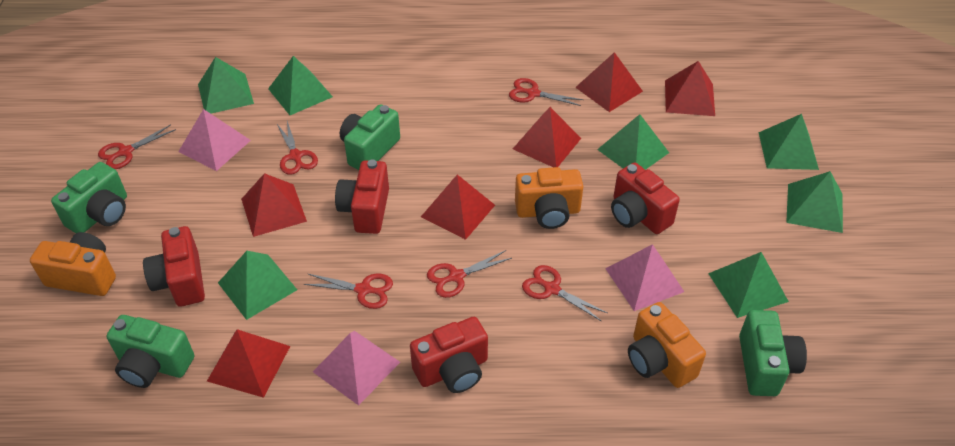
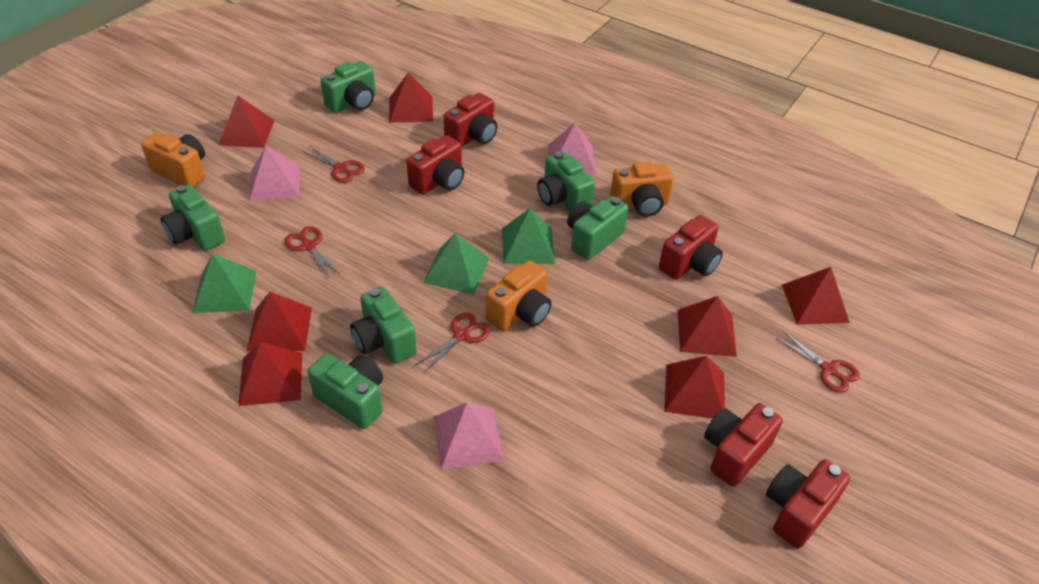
green camera: 4 -> 6
green pyramid: 7 -> 3
red camera: 4 -> 5
red pyramid: 6 -> 7
red scissors: 6 -> 4

